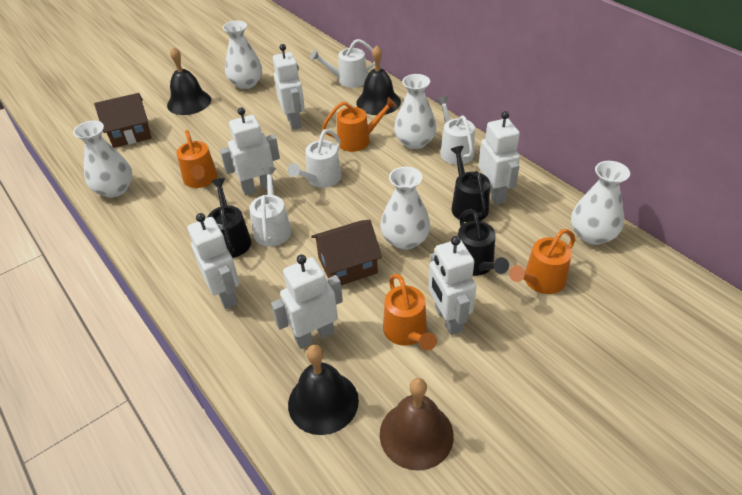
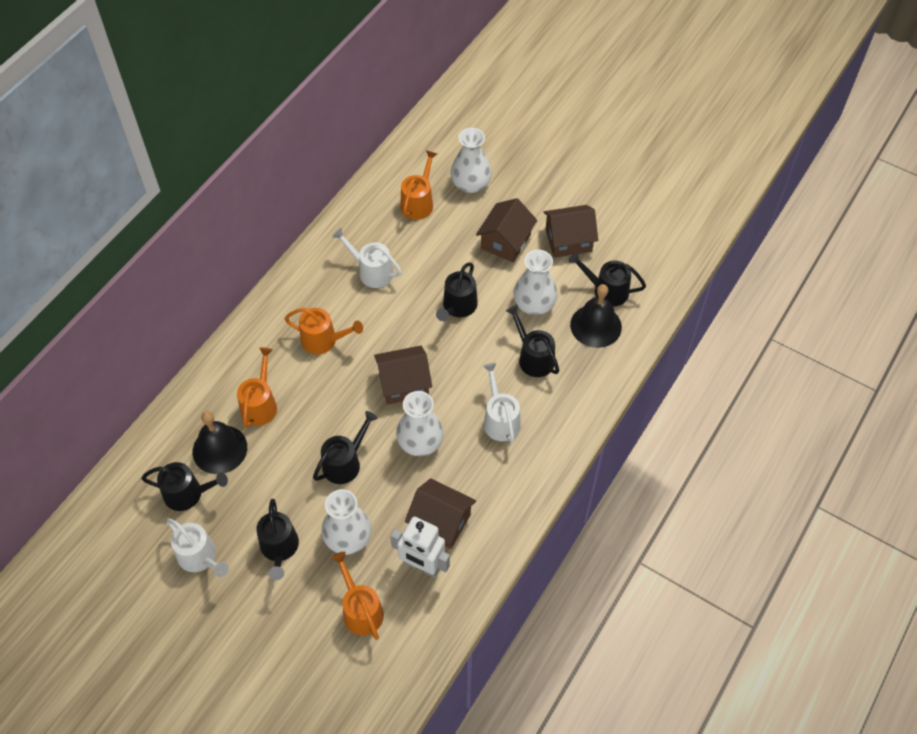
black bell: 3 -> 2
black watering can: 3 -> 6
brown bell: 1 -> 0
brown house: 2 -> 4
white robot: 6 -> 1
white vase: 5 -> 4
white watering can: 4 -> 3

